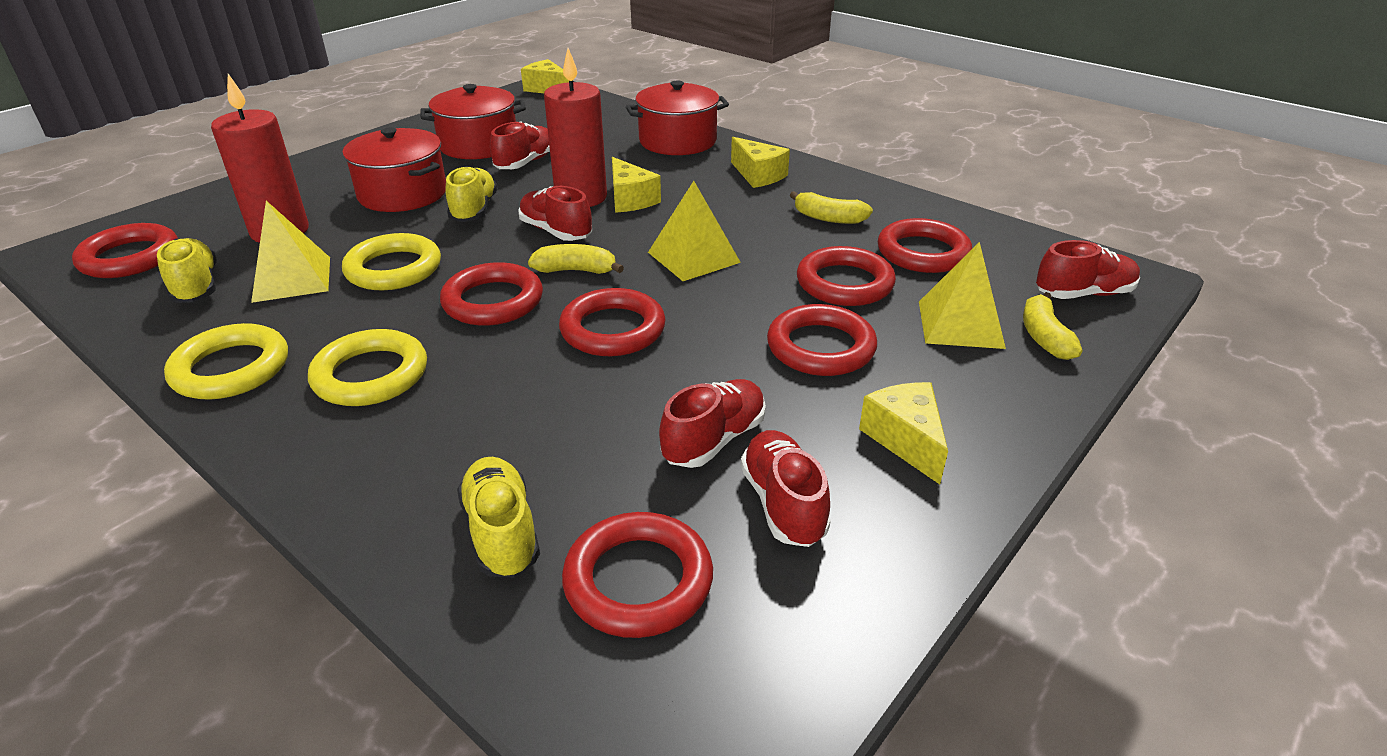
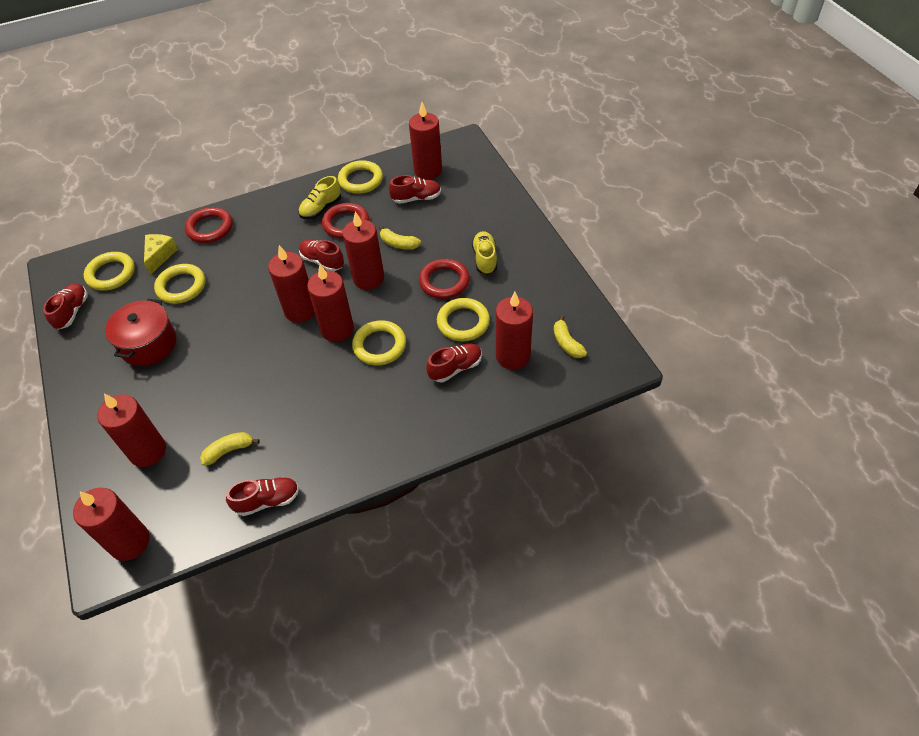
red candle: 2 -> 7
red pot: 3 -> 1
red ring: 7 -> 3
yellow cheese: 4 -> 1
yellow pyramid: 3 -> 0
yellow ring: 3 -> 5
yellow shoe: 3 -> 2

